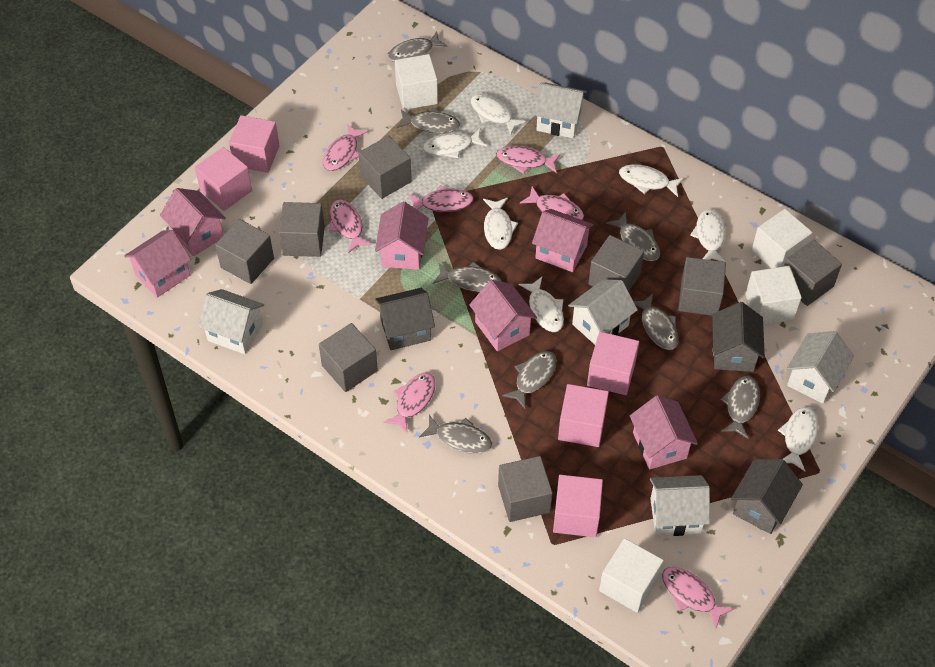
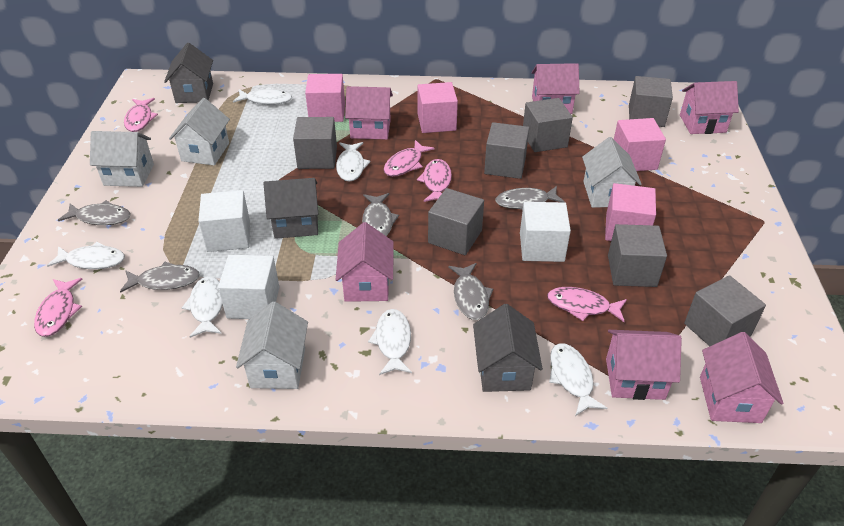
grey cube: 8 -> 7
grey fish: 8 -> 5
pink cube: 5 -> 4
pink fish: 7 -> 5
white cube: 4 -> 3
white fish: 7 -> 6
white house: 5 -> 4

